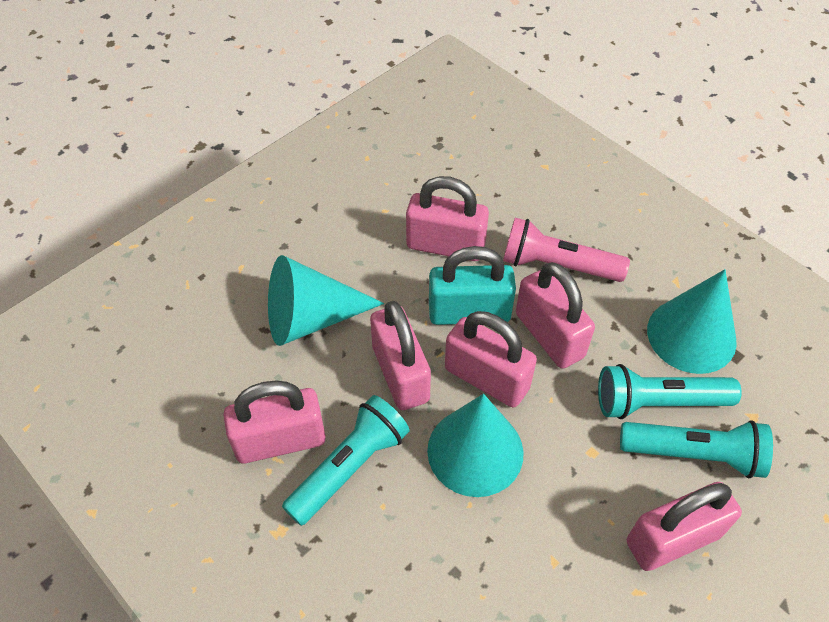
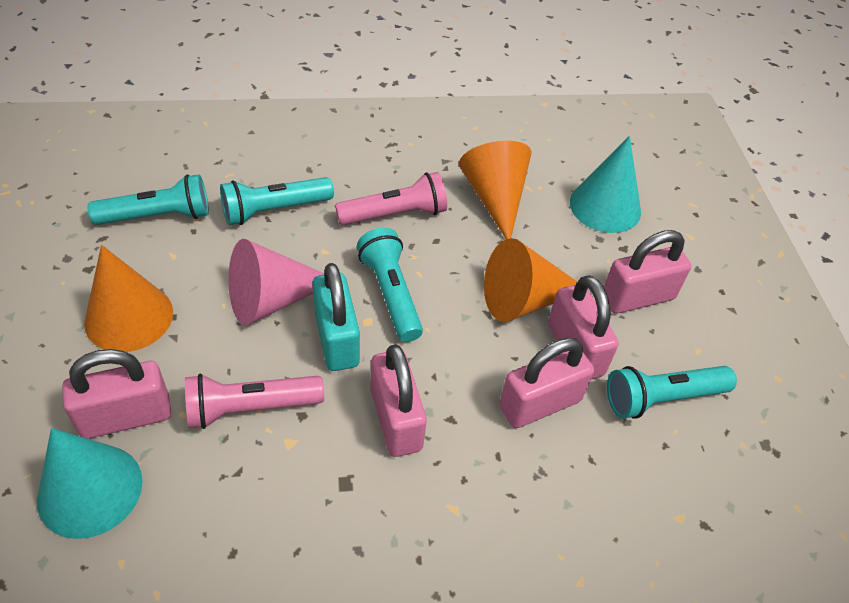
orange cone: 0 -> 3
pink cone: 0 -> 1
pink flashlight: 1 -> 2
pink padlock: 6 -> 5
turquoise cone: 3 -> 2
turquoise flashlight: 3 -> 4

